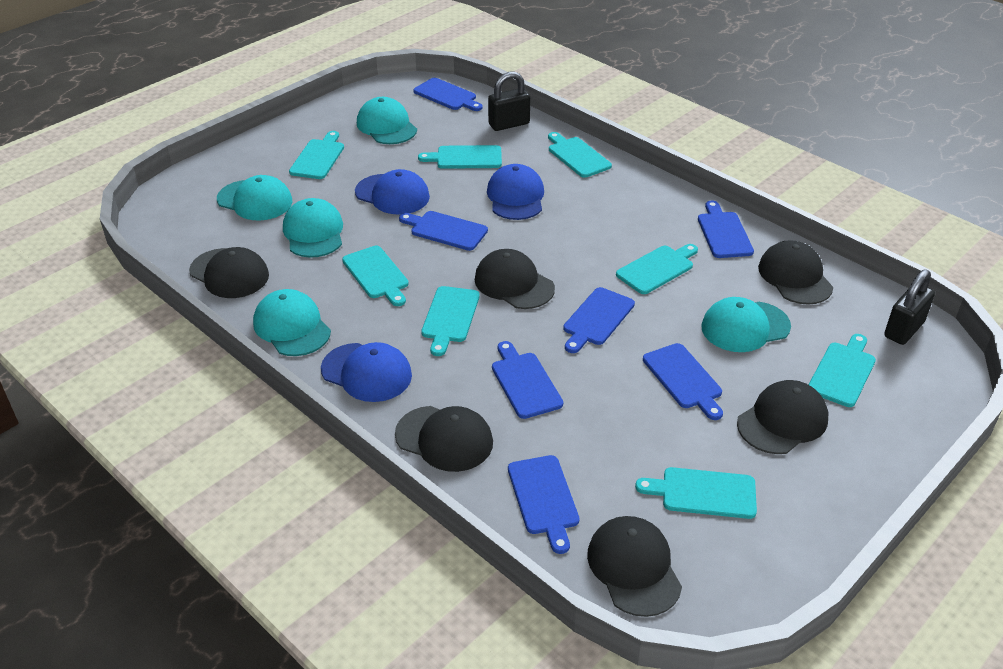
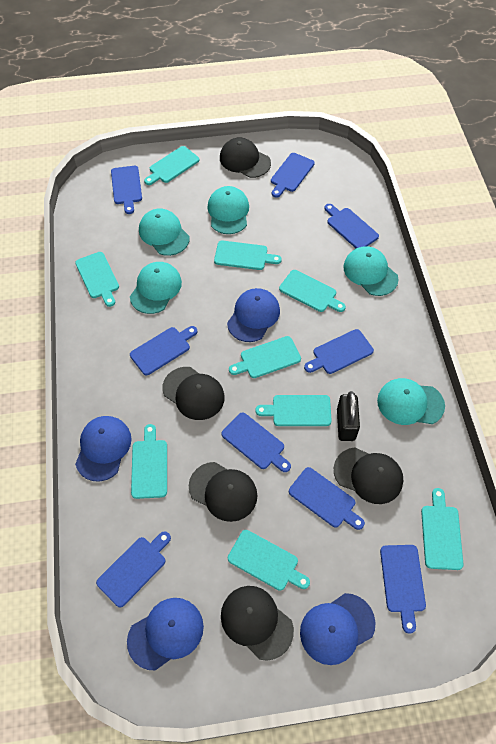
black cap: 6 -> 5
black padlock: 2 -> 1
blue cap: 3 -> 4
blue cutting board: 7 -> 9
turquoise cutting board: 8 -> 9

